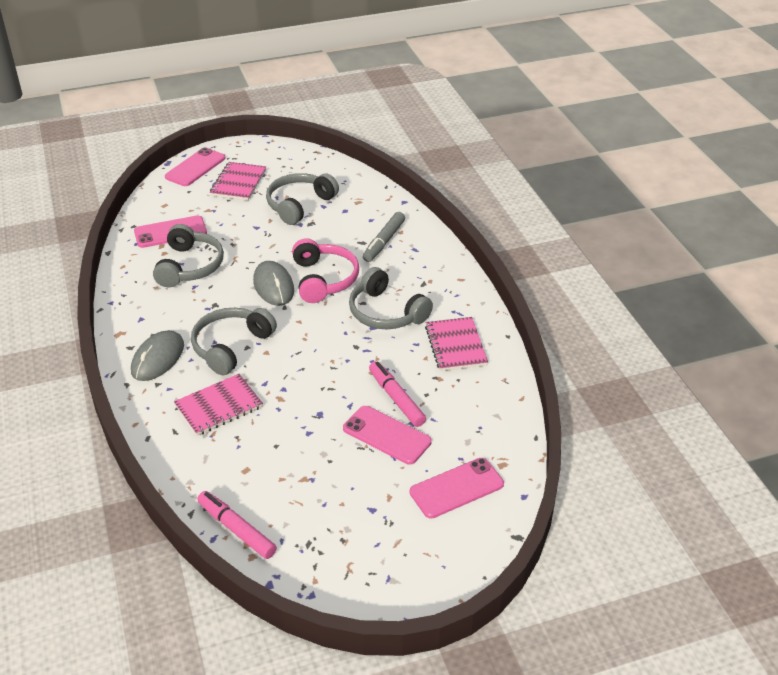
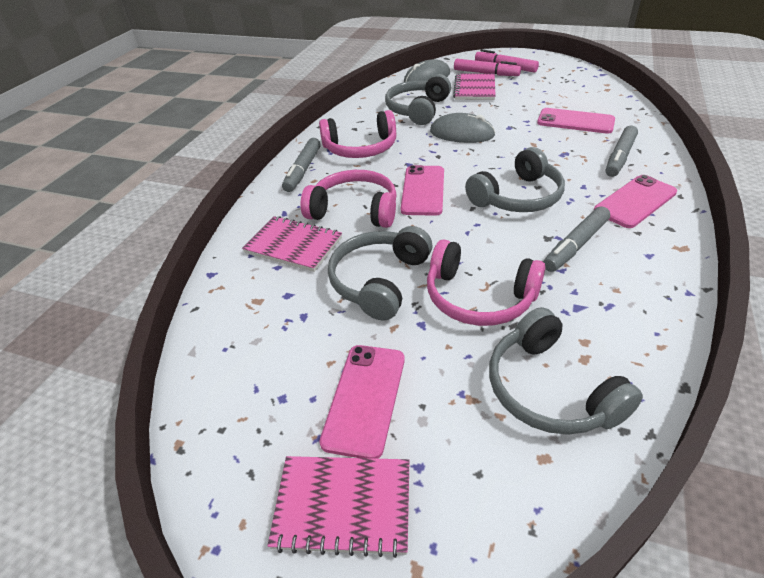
grey marker: 1 -> 3
pink headphones: 1 -> 3

